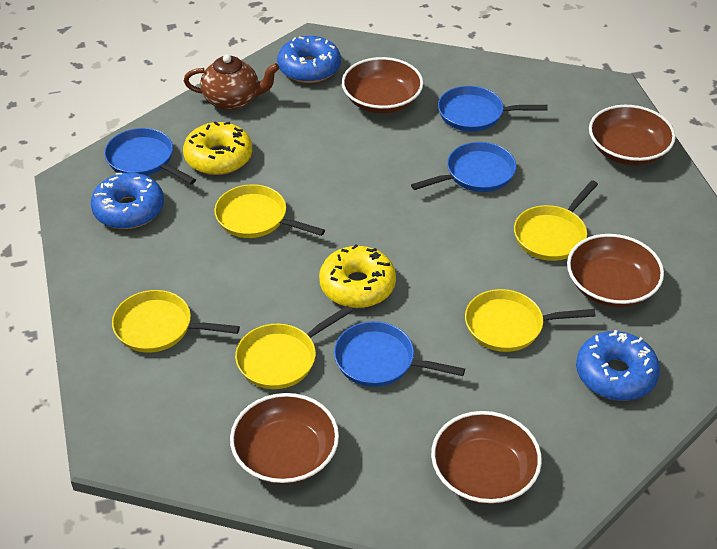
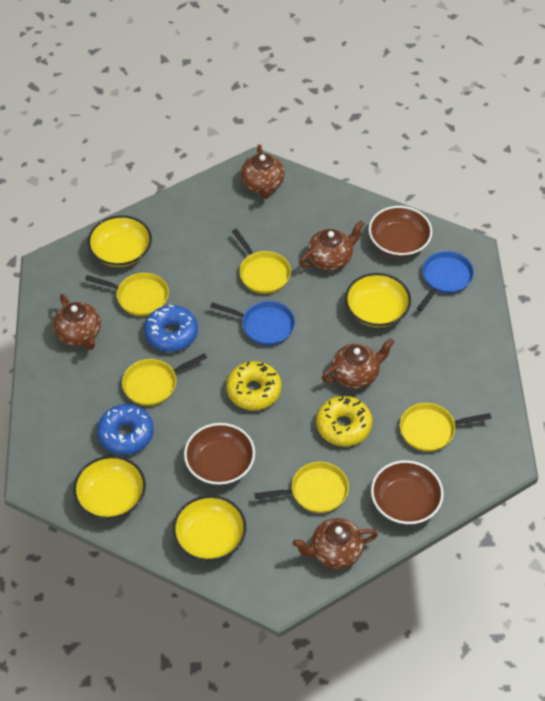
blue donut: 3 -> 2
blue pan: 4 -> 2
brown bowl: 5 -> 3
brown teapot: 1 -> 5
yellow bowl: 0 -> 4

